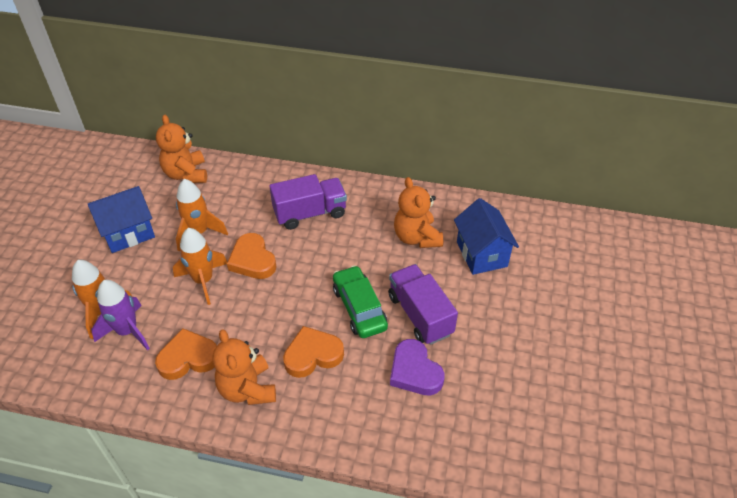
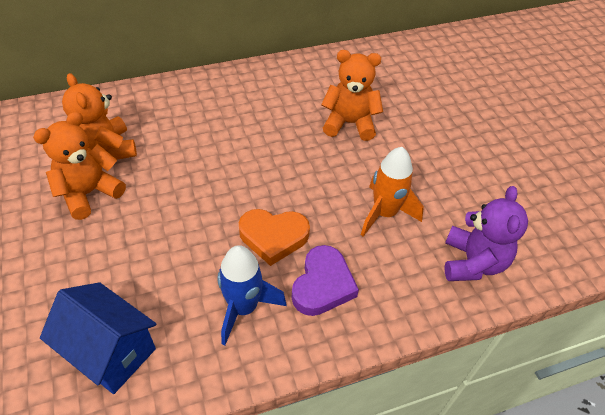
blue house: 2 -> 1
blue rocket: 0 -> 1
green car: 1 -> 0
orange heart: 3 -> 1
orange rocket: 3 -> 1
purple rocket: 1 -> 0
purple teddy bear: 0 -> 1
purple truck: 2 -> 0

